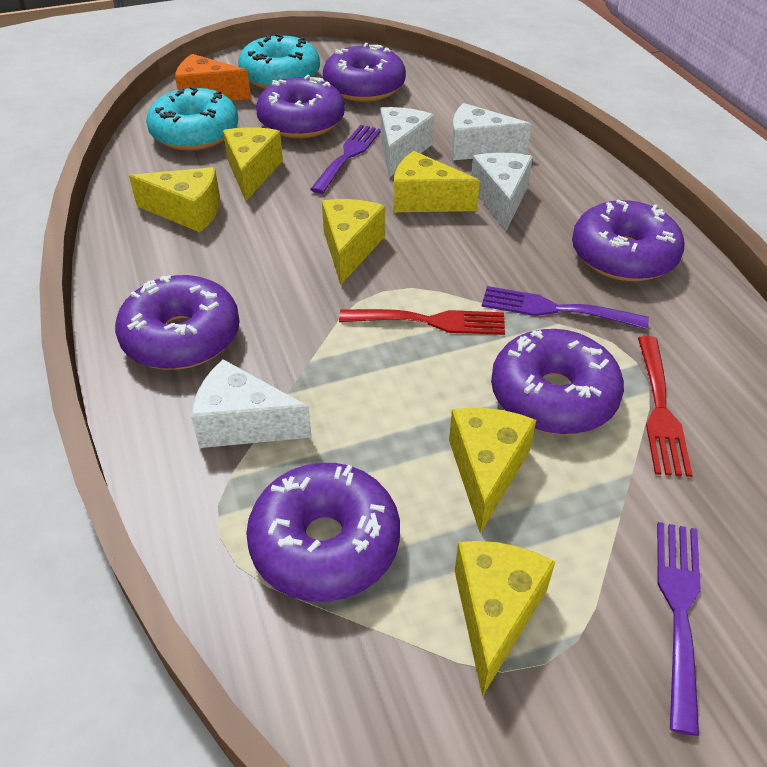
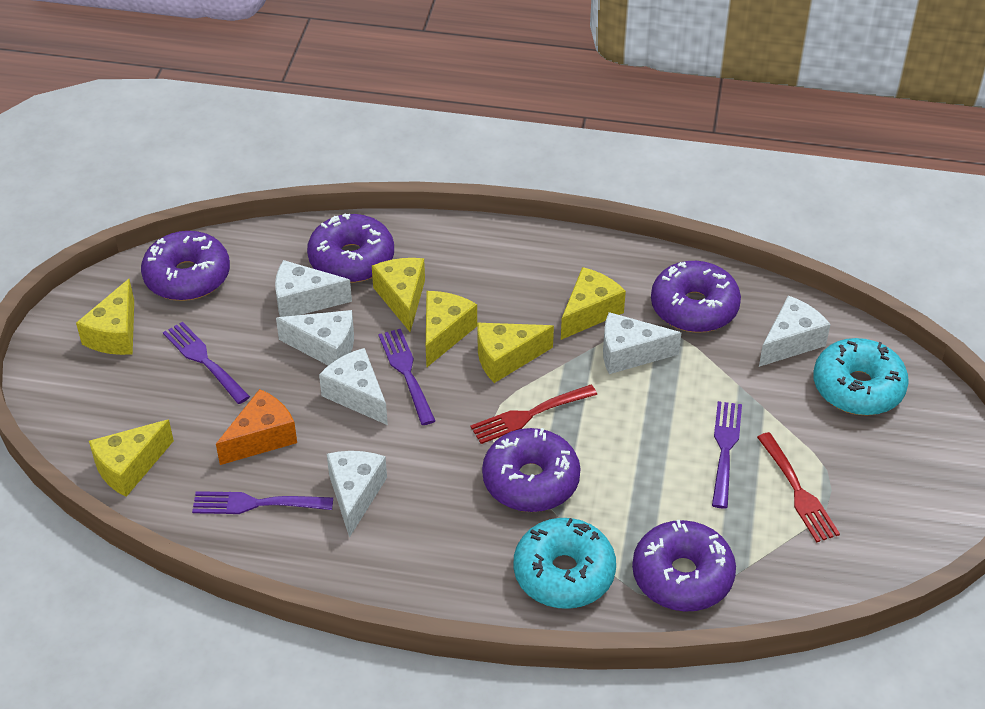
purple donut: 6 -> 5
purple fork: 3 -> 4
white cheese: 4 -> 6

